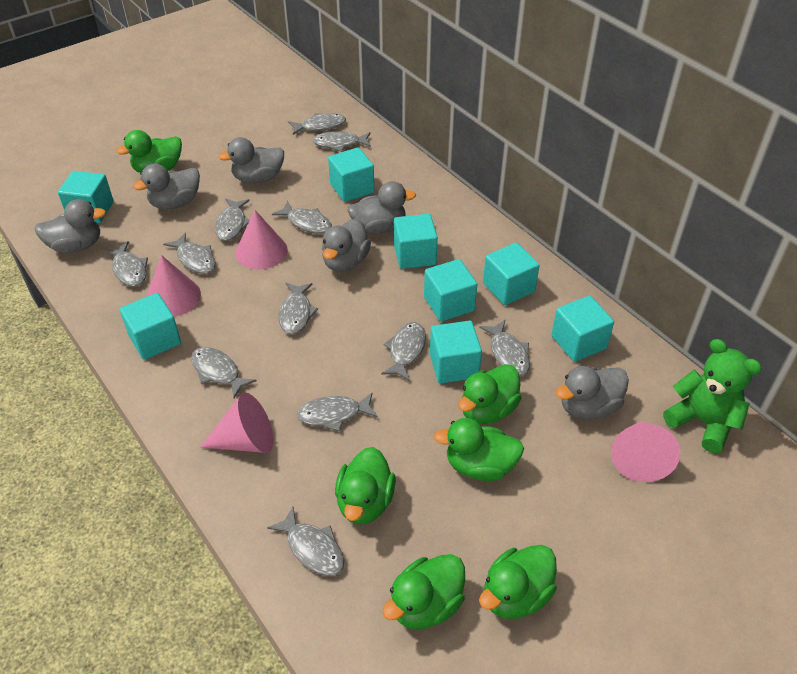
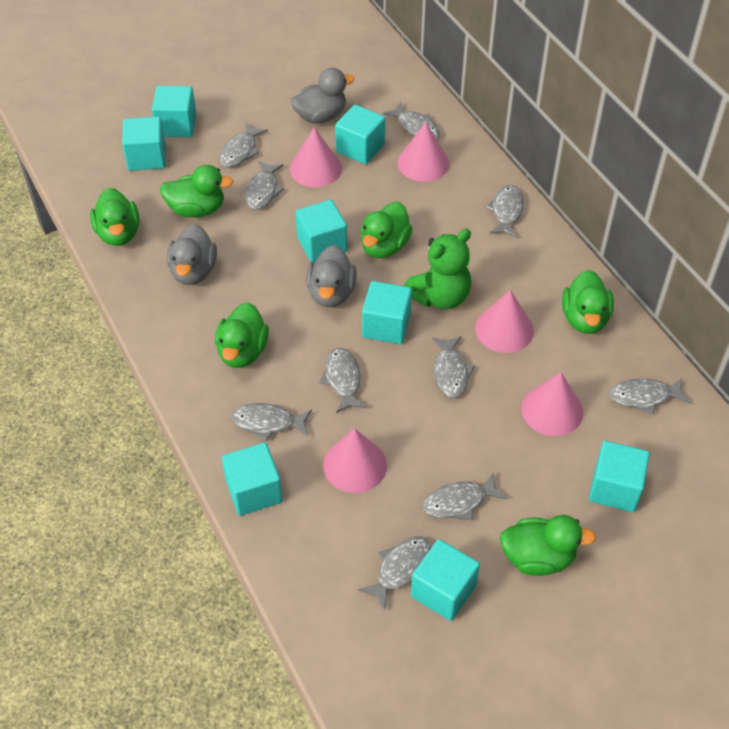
grey duck: 6 -> 3
grey fish: 12 -> 10
pink cone: 4 -> 5

